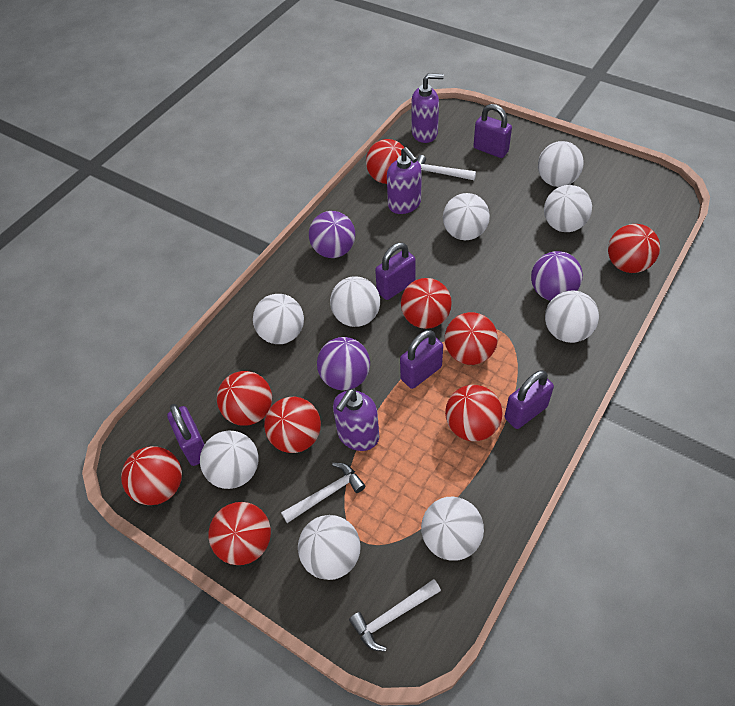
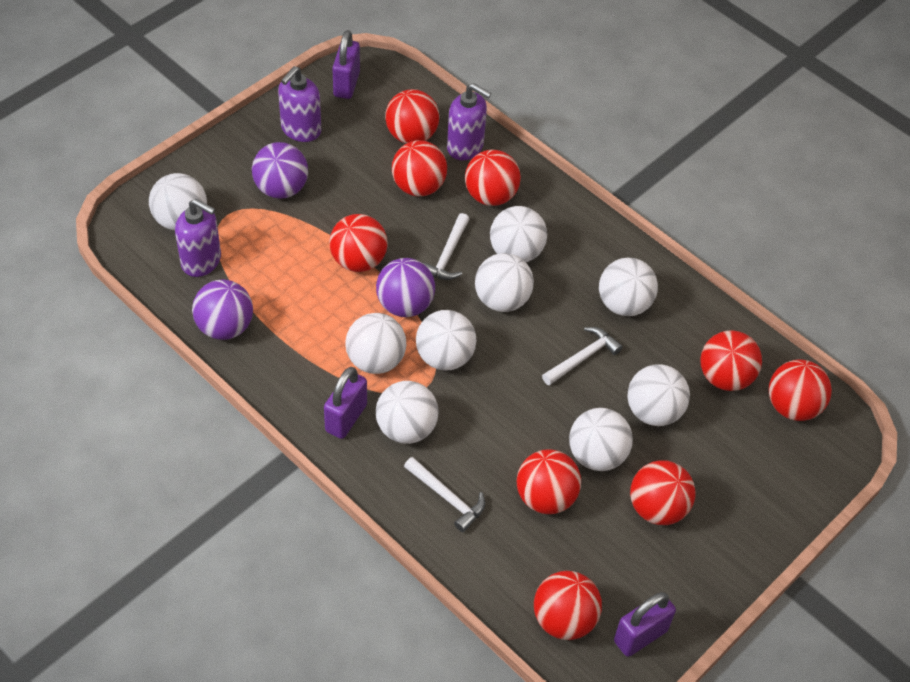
purple padlock: 5 -> 3

